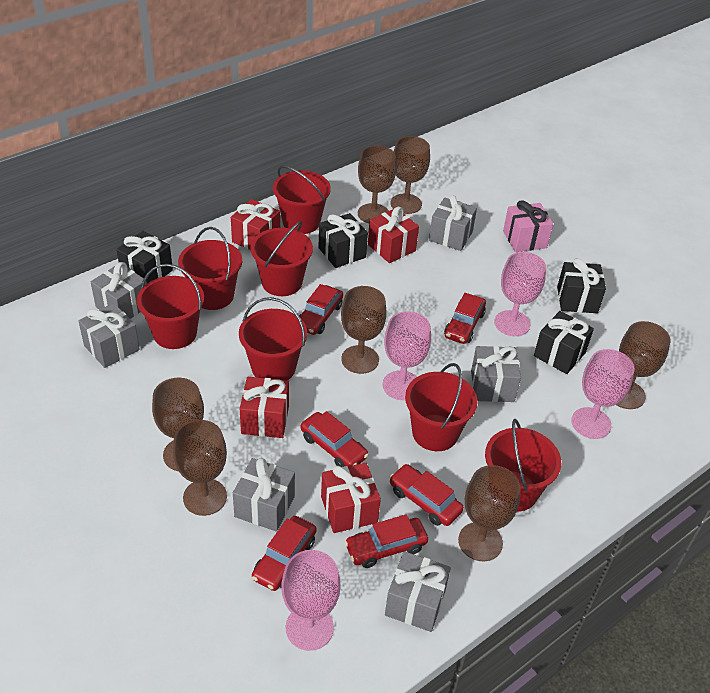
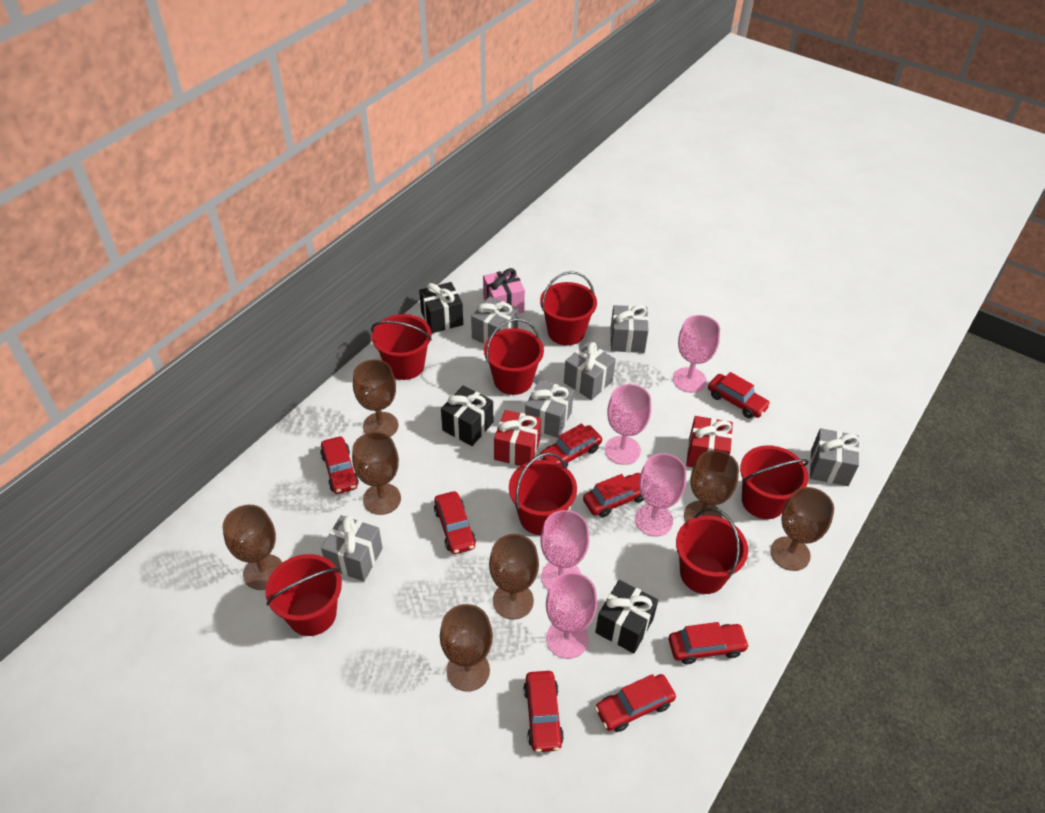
black gift: 4 -> 3
pink goblet: 4 -> 5
red car: 6 -> 8
red gift: 4 -> 2

